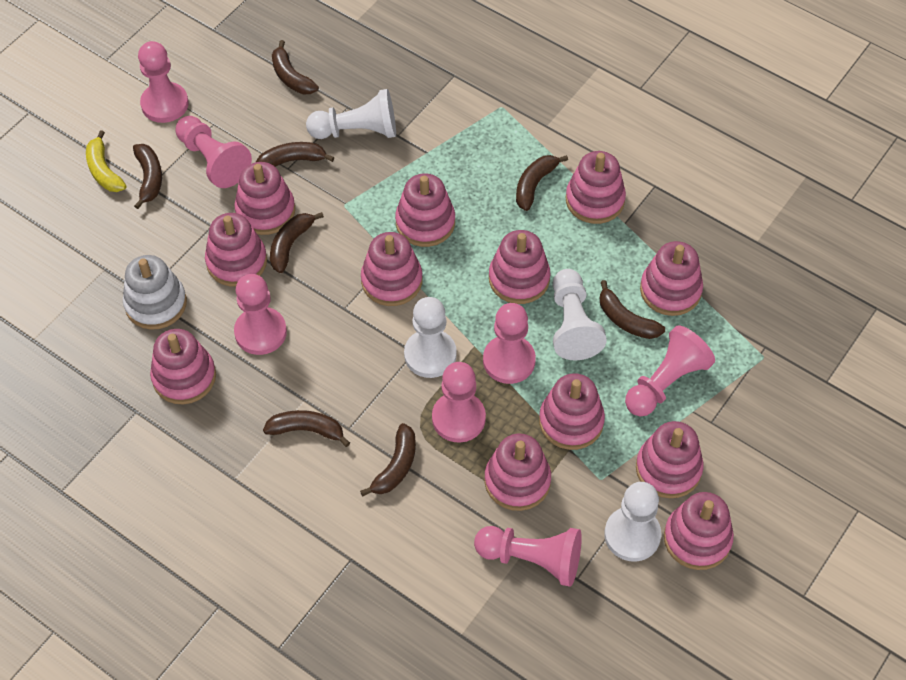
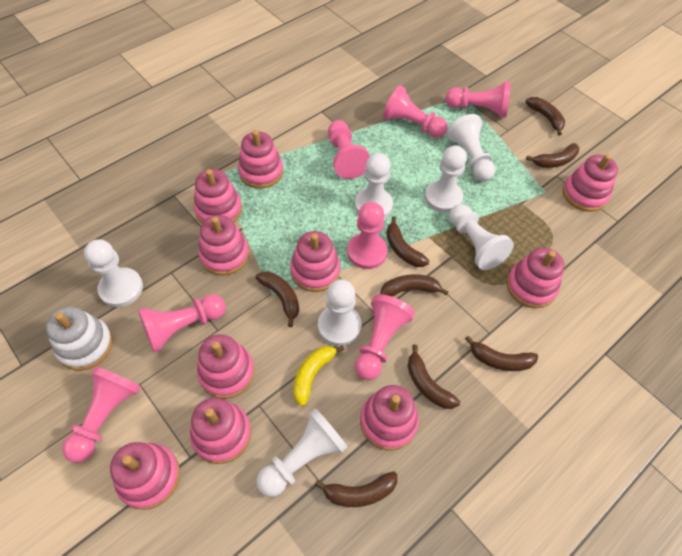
pink stacking toy: 12 -> 10
white pawn: 4 -> 7

